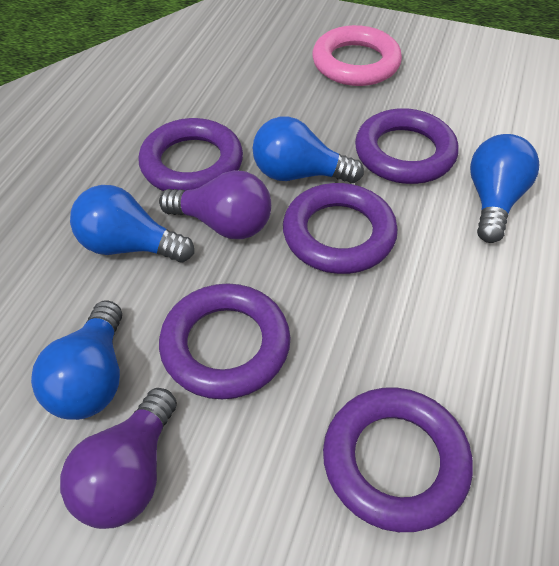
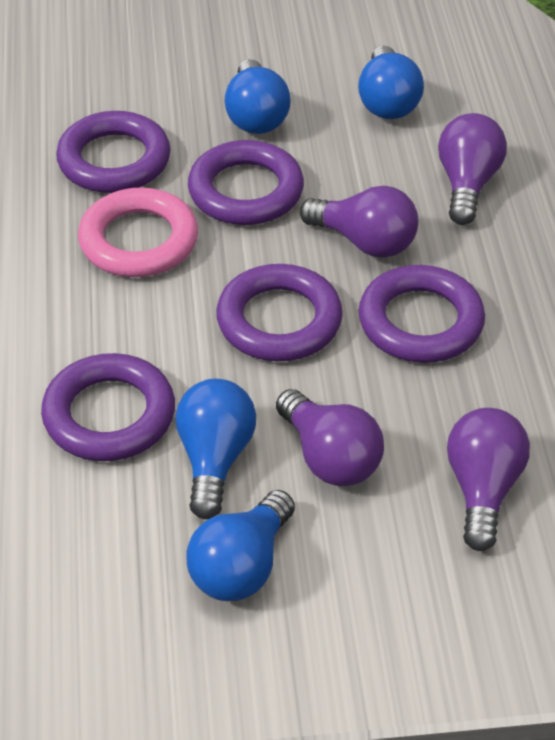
purple light bulb: 2 -> 4

